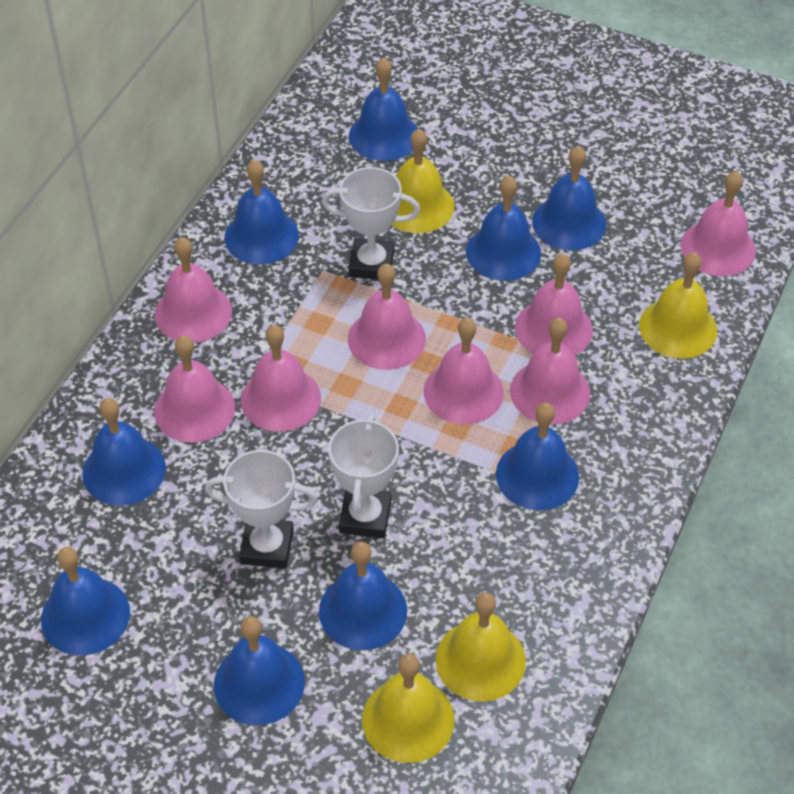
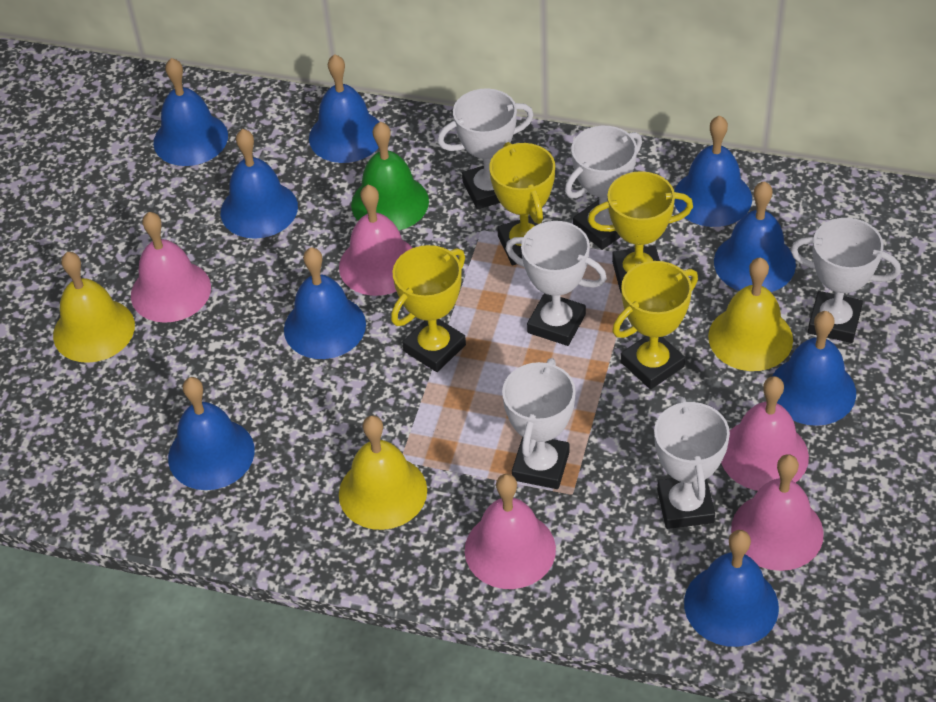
green bell: 0 -> 1
pink bell: 8 -> 5
white trophy: 3 -> 6
yellow bell: 4 -> 3
yellow trophy: 0 -> 4

